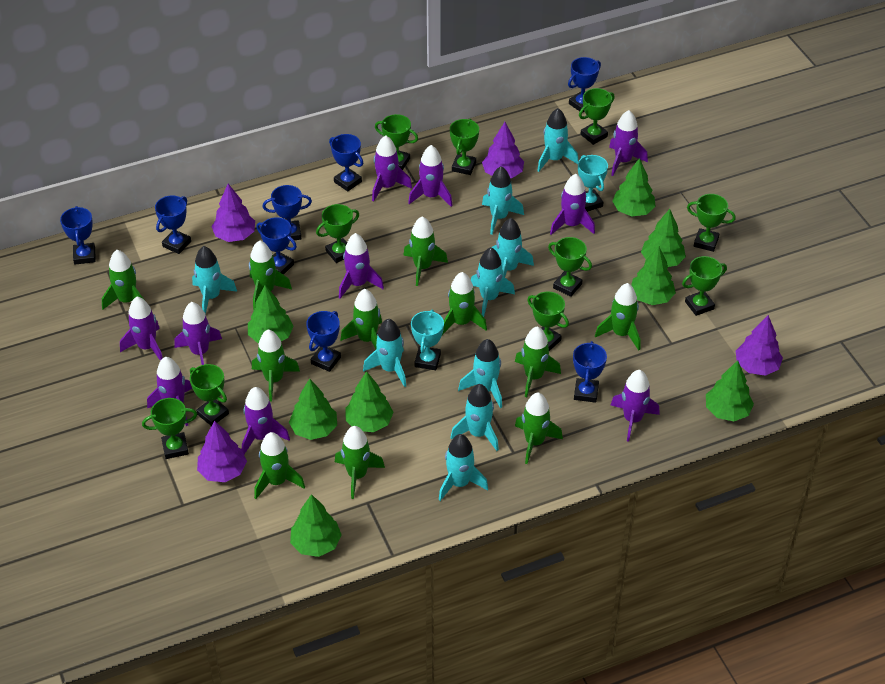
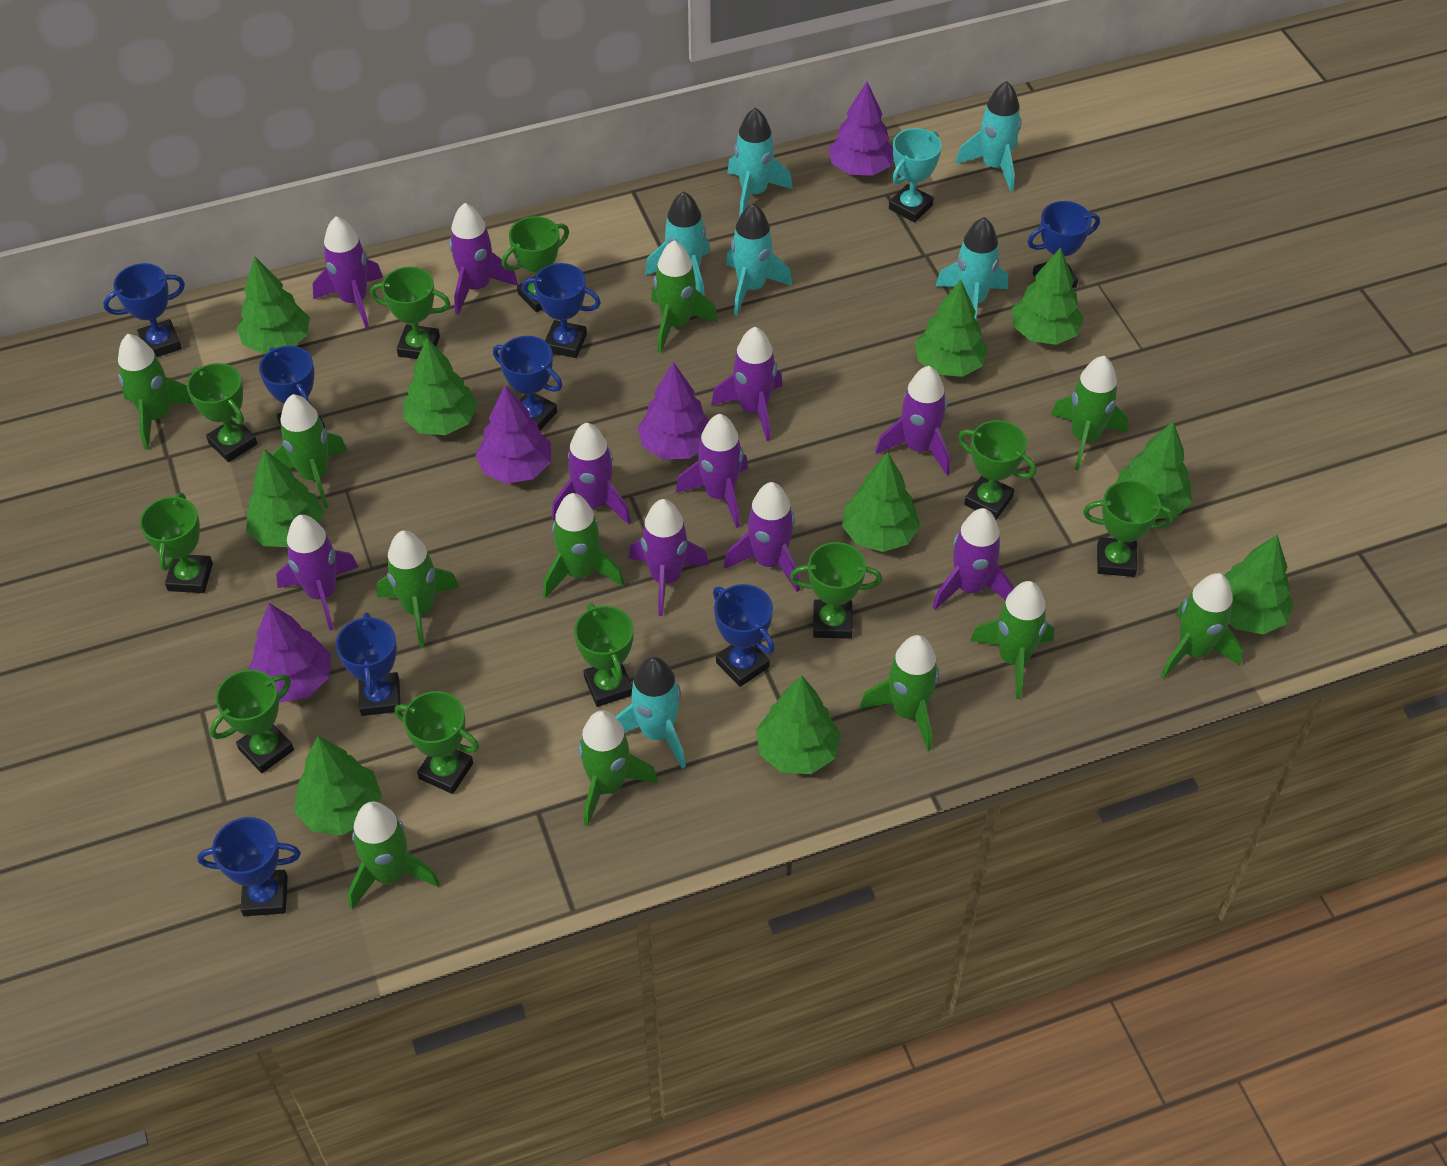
green tree: 8 -> 10
turquoise rocket: 9 -> 6
turquoise trophy: 2 -> 1

